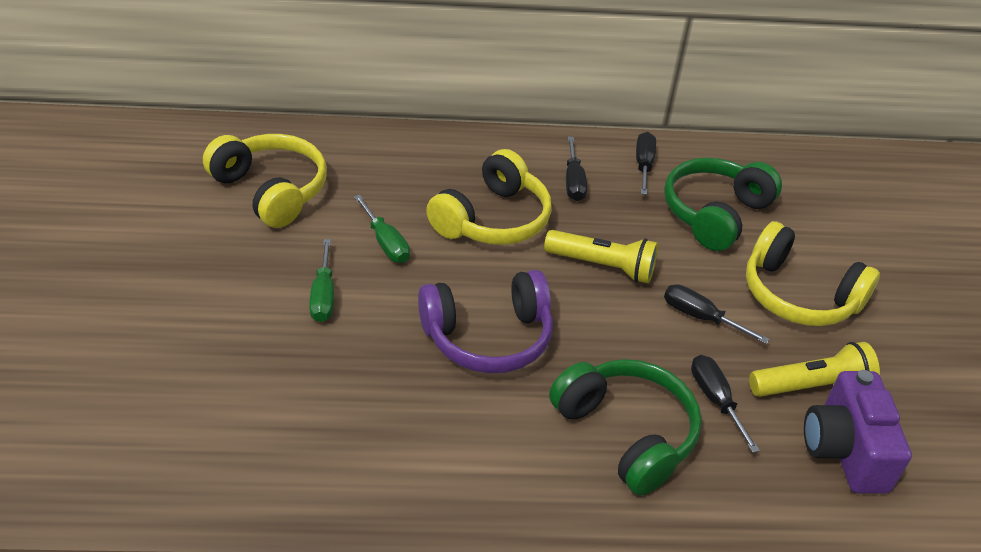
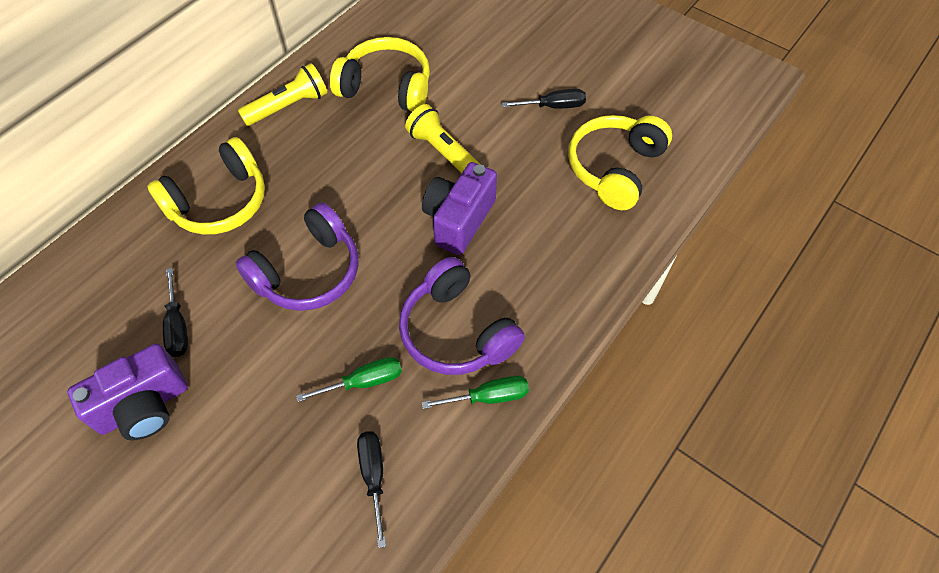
black screwdriver: 4 -> 3
green headphones: 2 -> 0
purple camera: 1 -> 2
purple headphones: 1 -> 2

